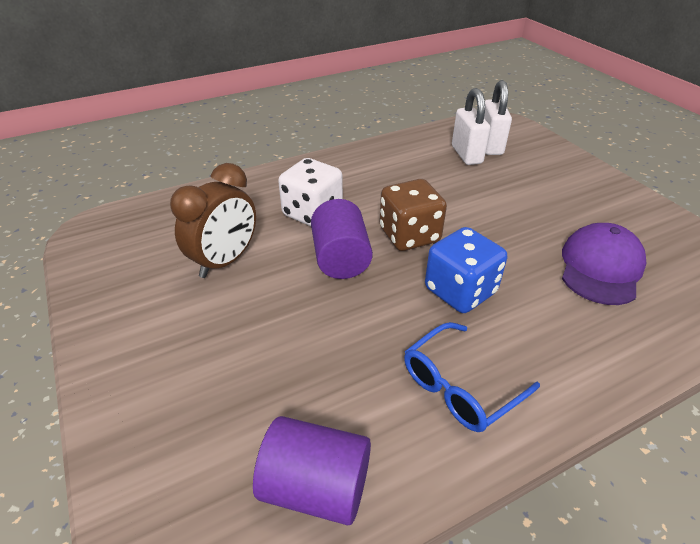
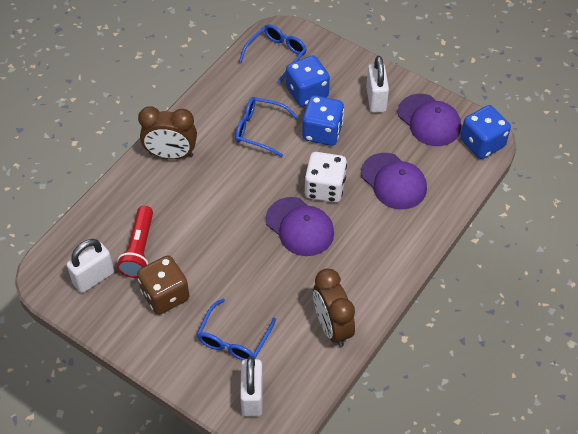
blue dice: 1 -> 3
blue glasses: 1 -> 3
brown clock: 1 -> 2
purple cap: 1 -> 3
purple cylinder: 2 -> 0
red flashlight: 0 -> 1
white padlock: 2 -> 3

